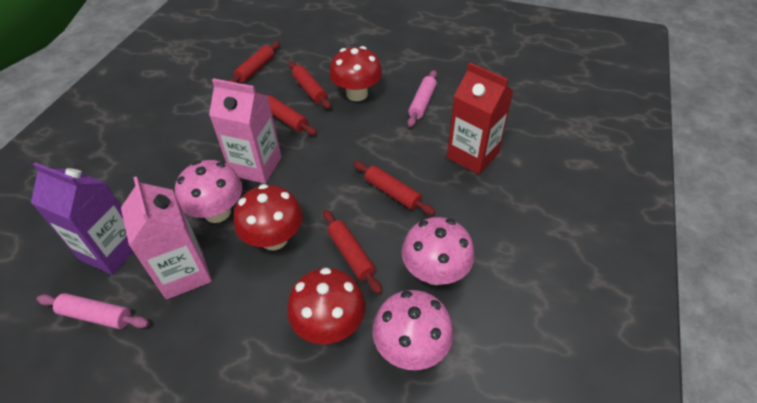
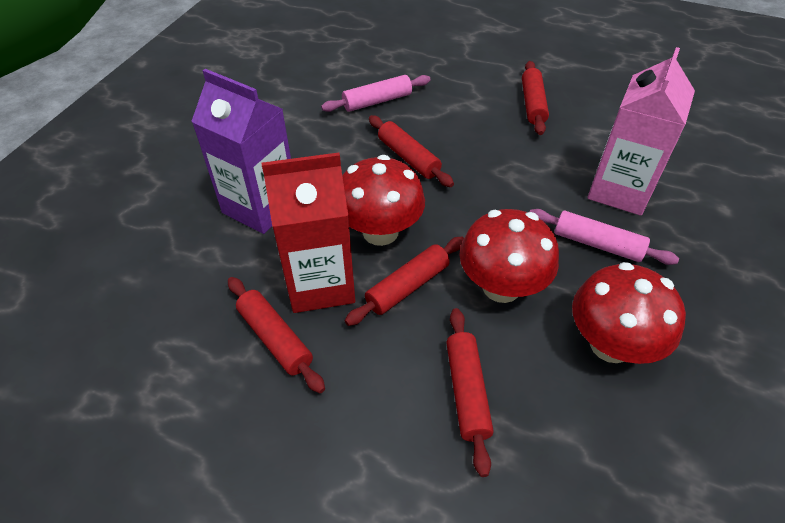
pink carton: 2 -> 1
pink mushroom: 3 -> 0

